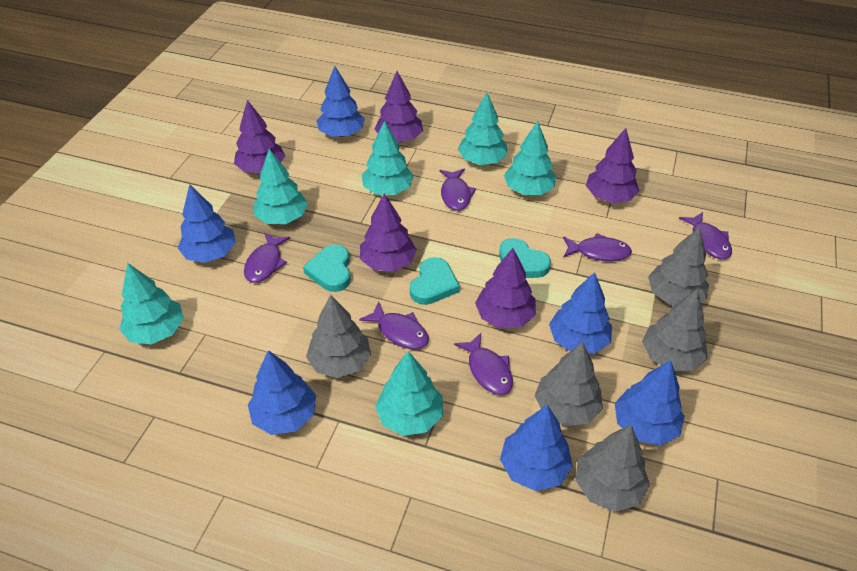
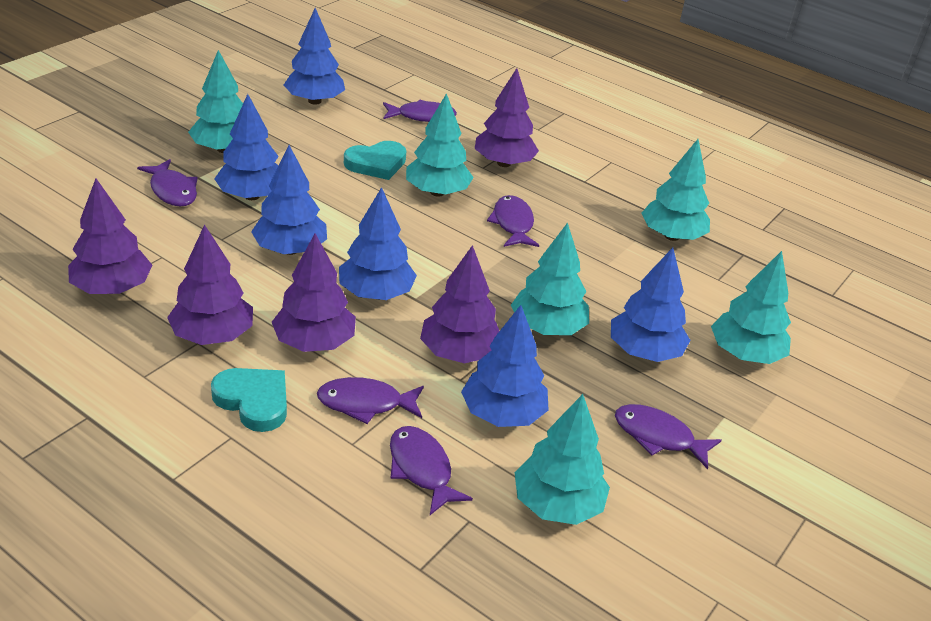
grey tree: 5 -> 0
turquoise heart: 3 -> 2

